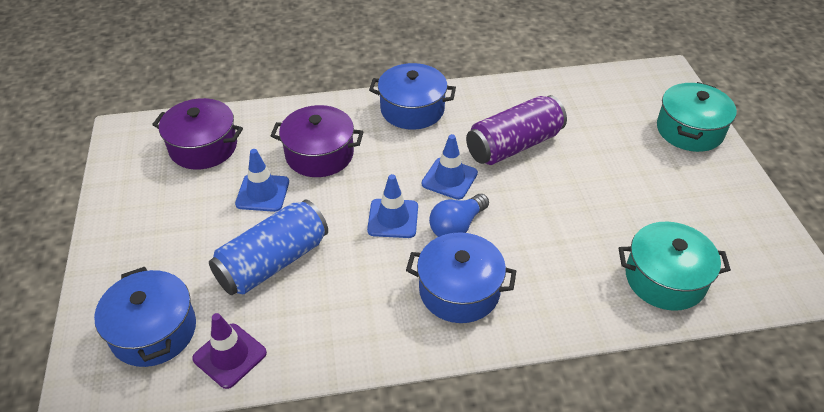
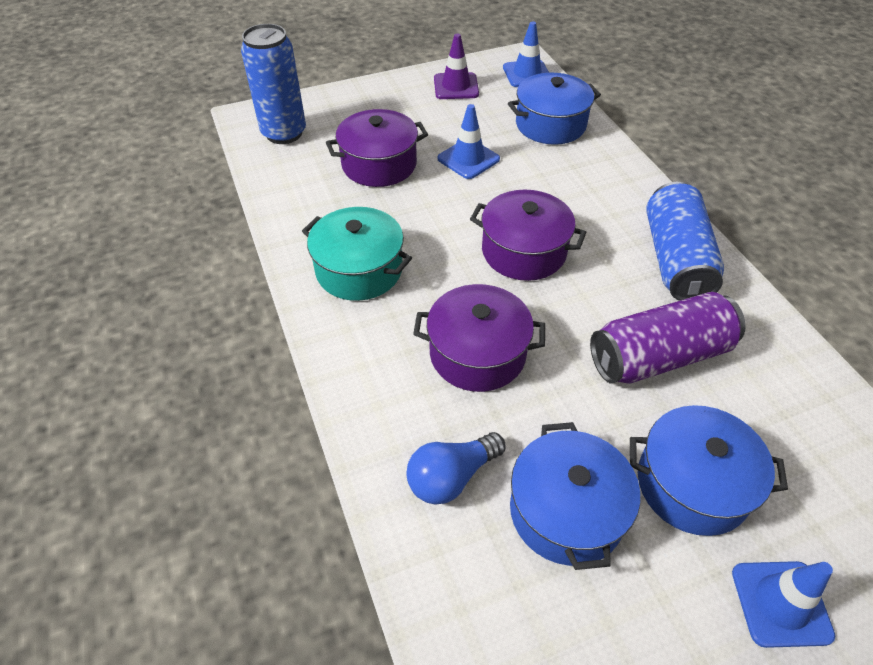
blue can: 1 -> 2
purple pot: 2 -> 3
turquoise pot: 2 -> 1

